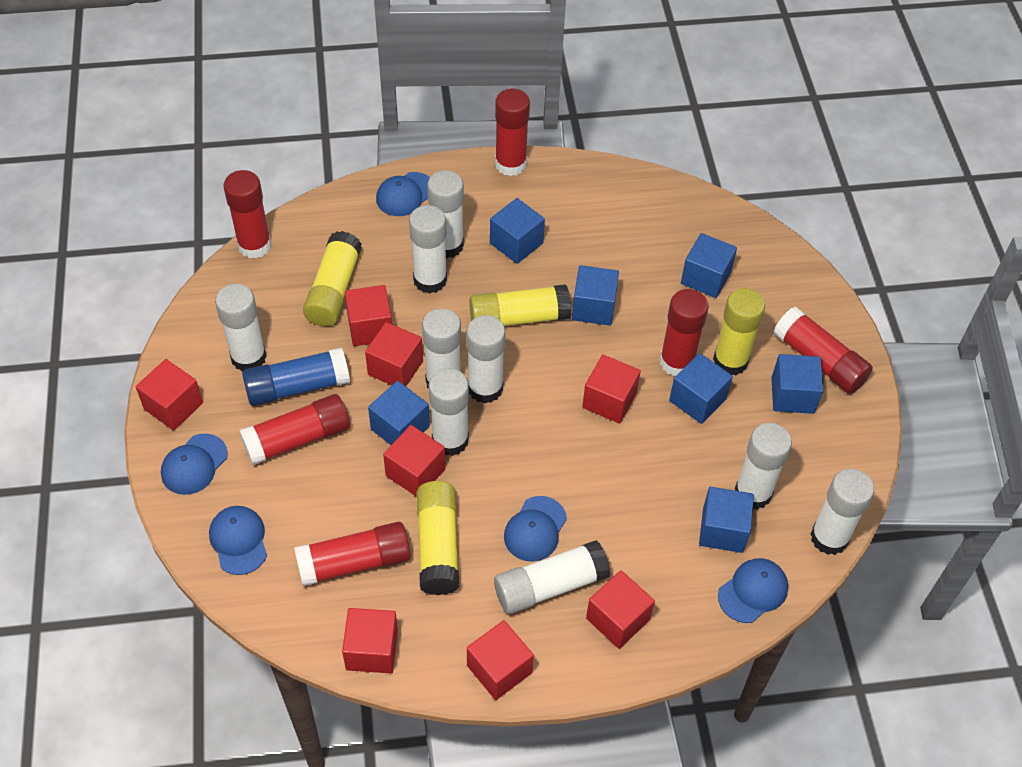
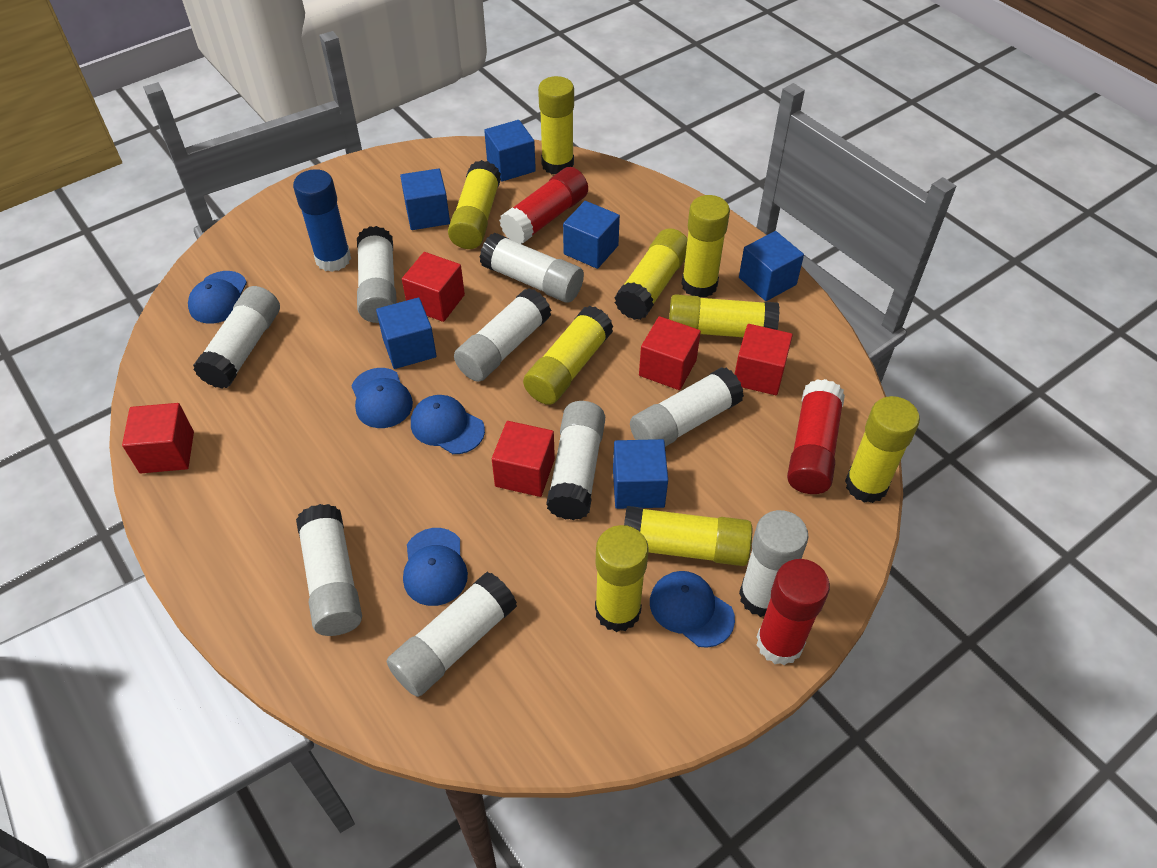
blue cube: 7 -> 6
red cube: 8 -> 5
red glue stick: 6 -> 3
yellow glue stick: 4 -> 9

